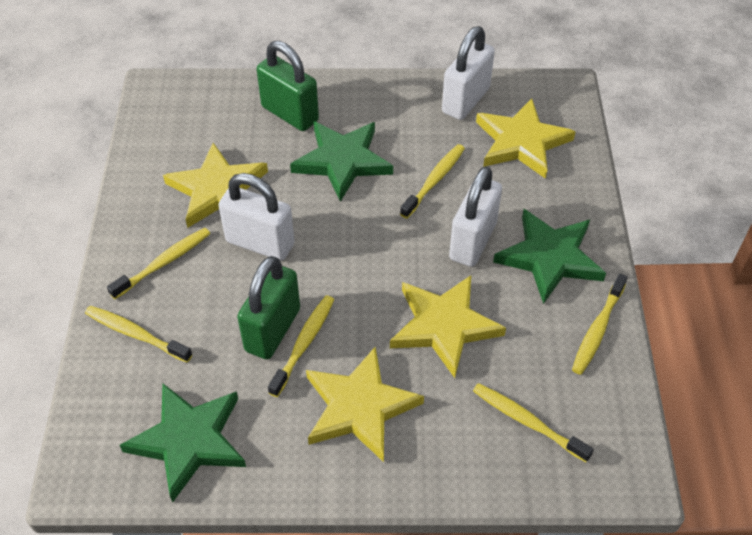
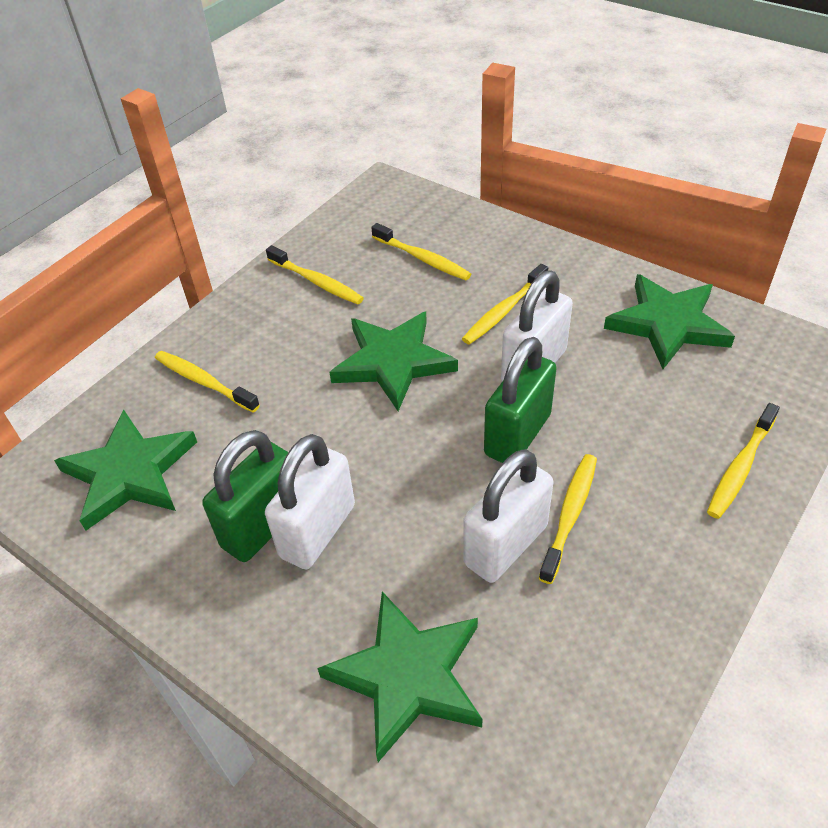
green star: 3 -> 4
yellow star: 4 -> 0

